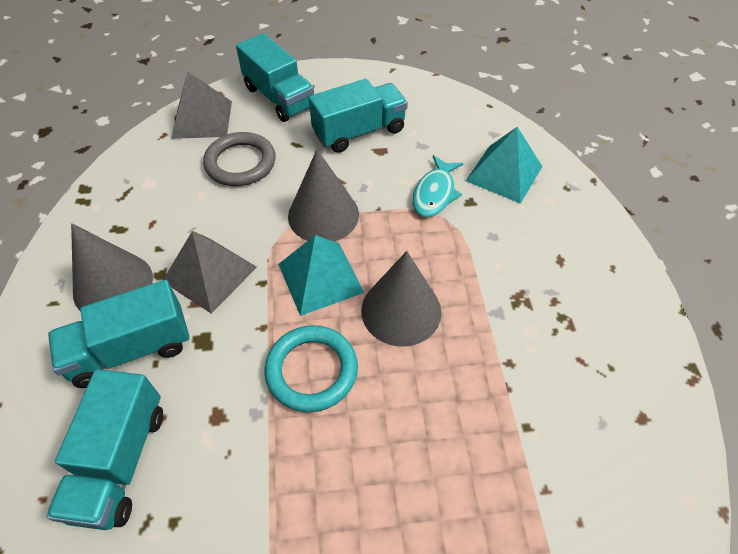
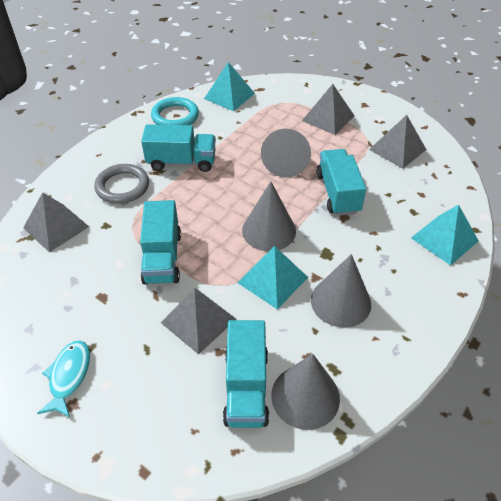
grey cone: 3 -> 4
grey pyramid: 2 -> 4
turquoise pyramid: 2 -> 3

